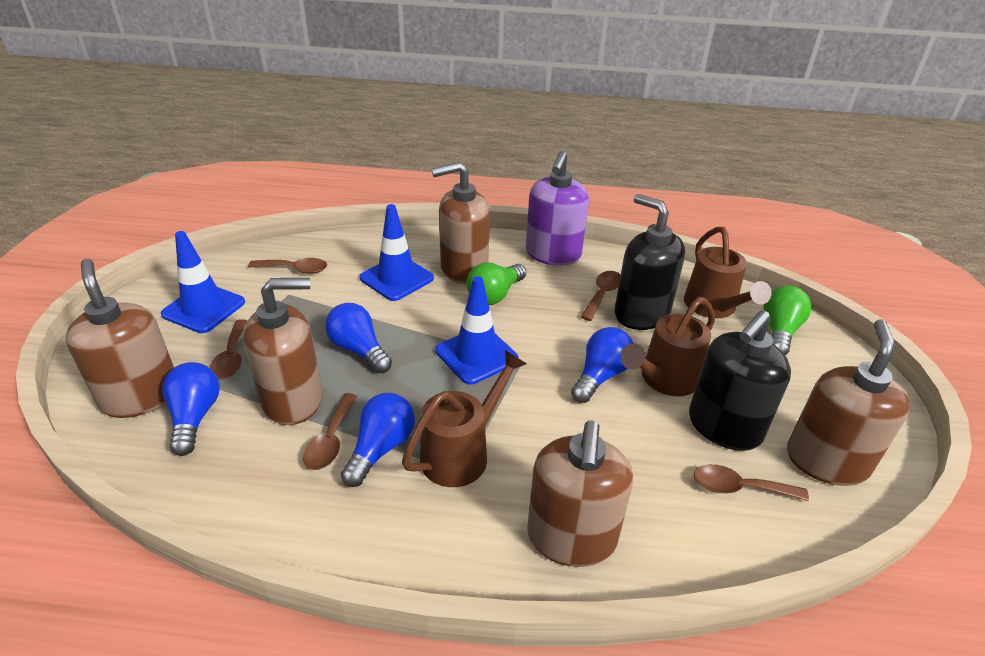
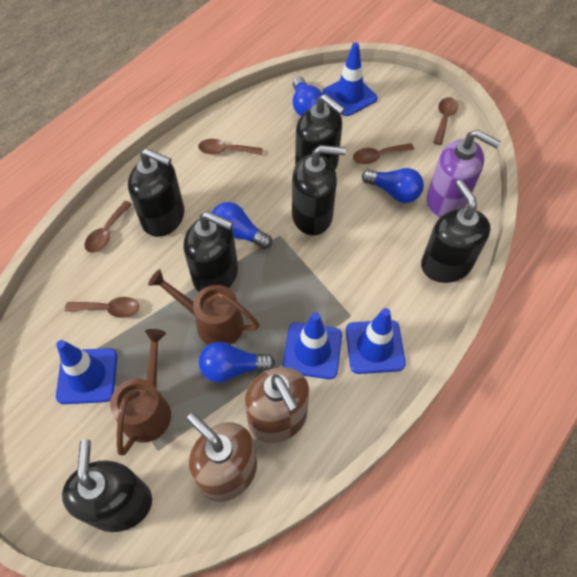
black soap dispenser: 2 -> 6
blue traffic cone: 3 -> 4
brown soap dispenser: 5 -> 2
brown watering can: 3 -> 2
green light bulb: 2 -> 0

